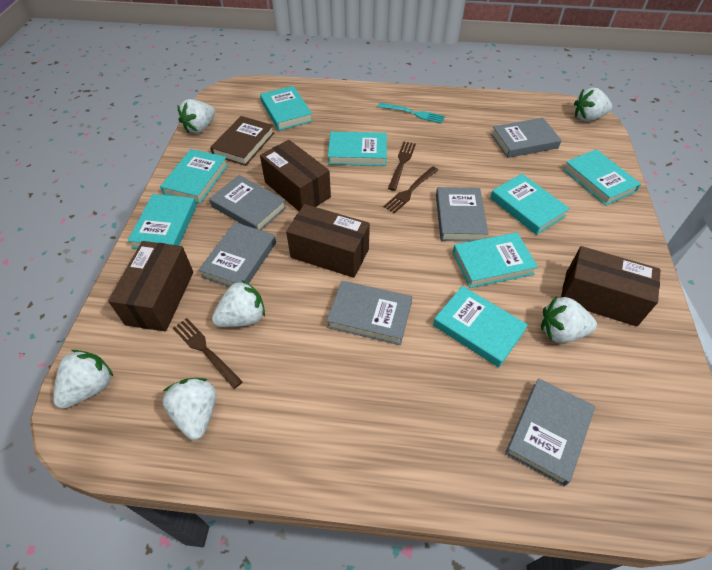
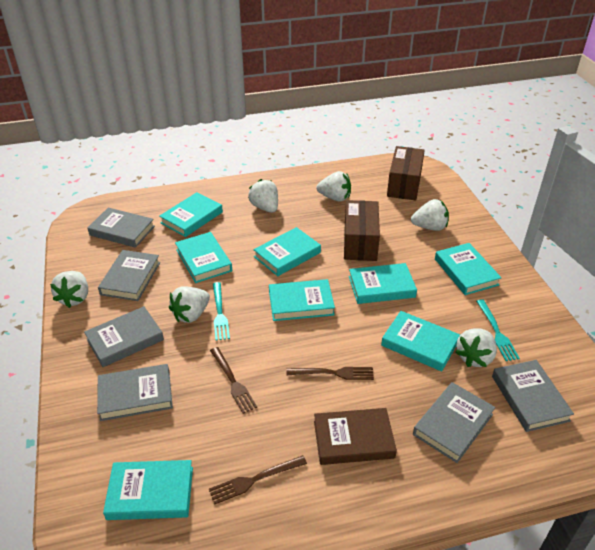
brown box: 4 -> 2
turquoise fork: 1 -> 2

